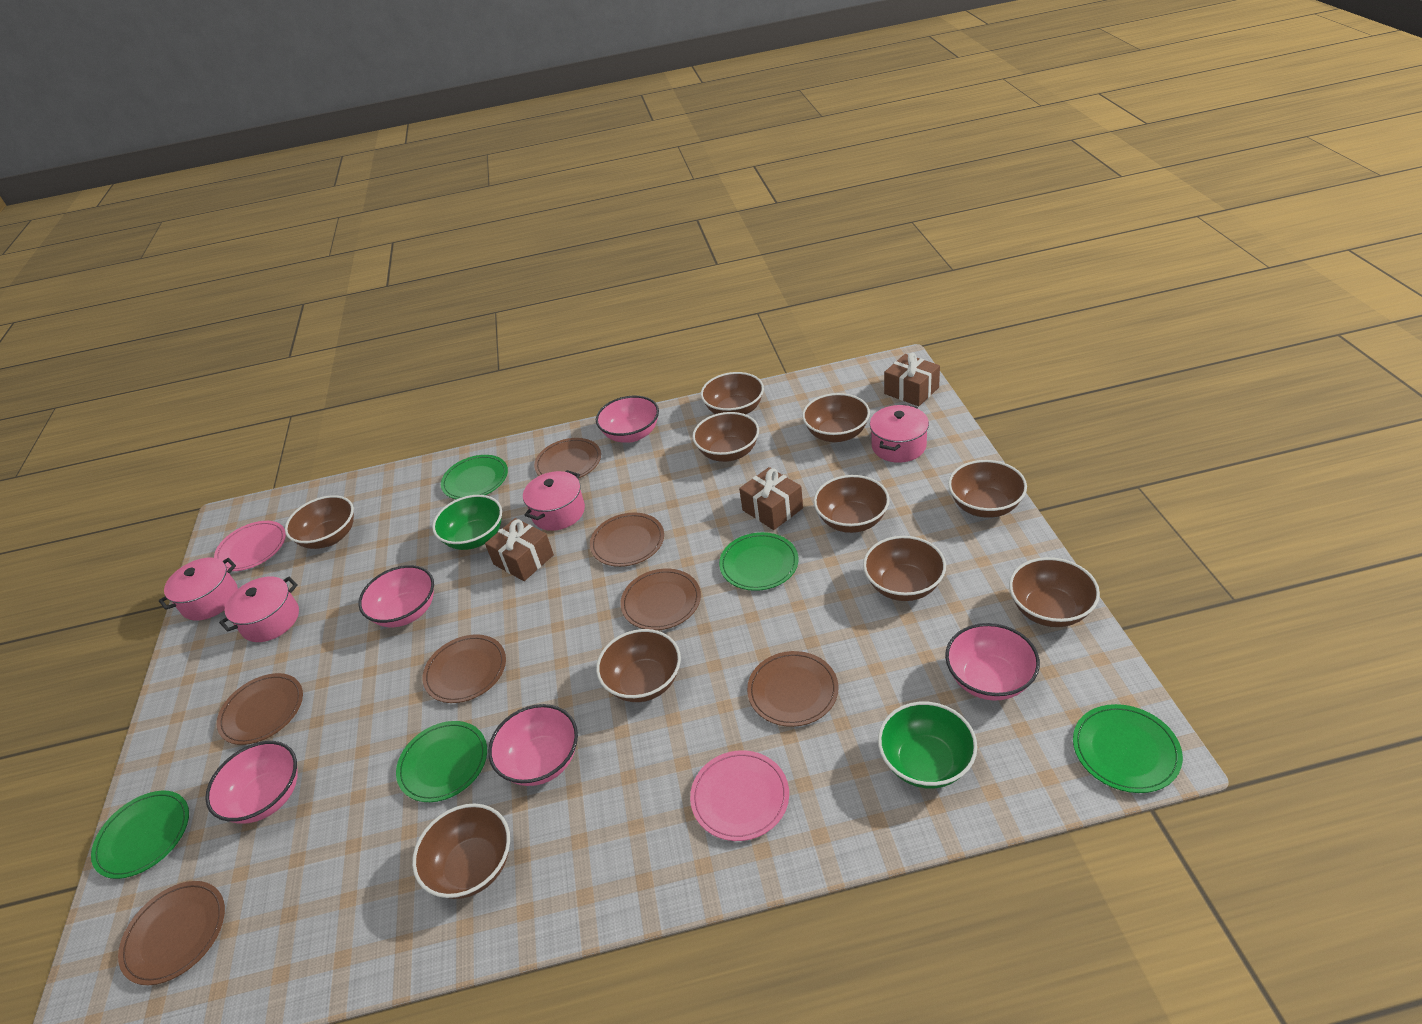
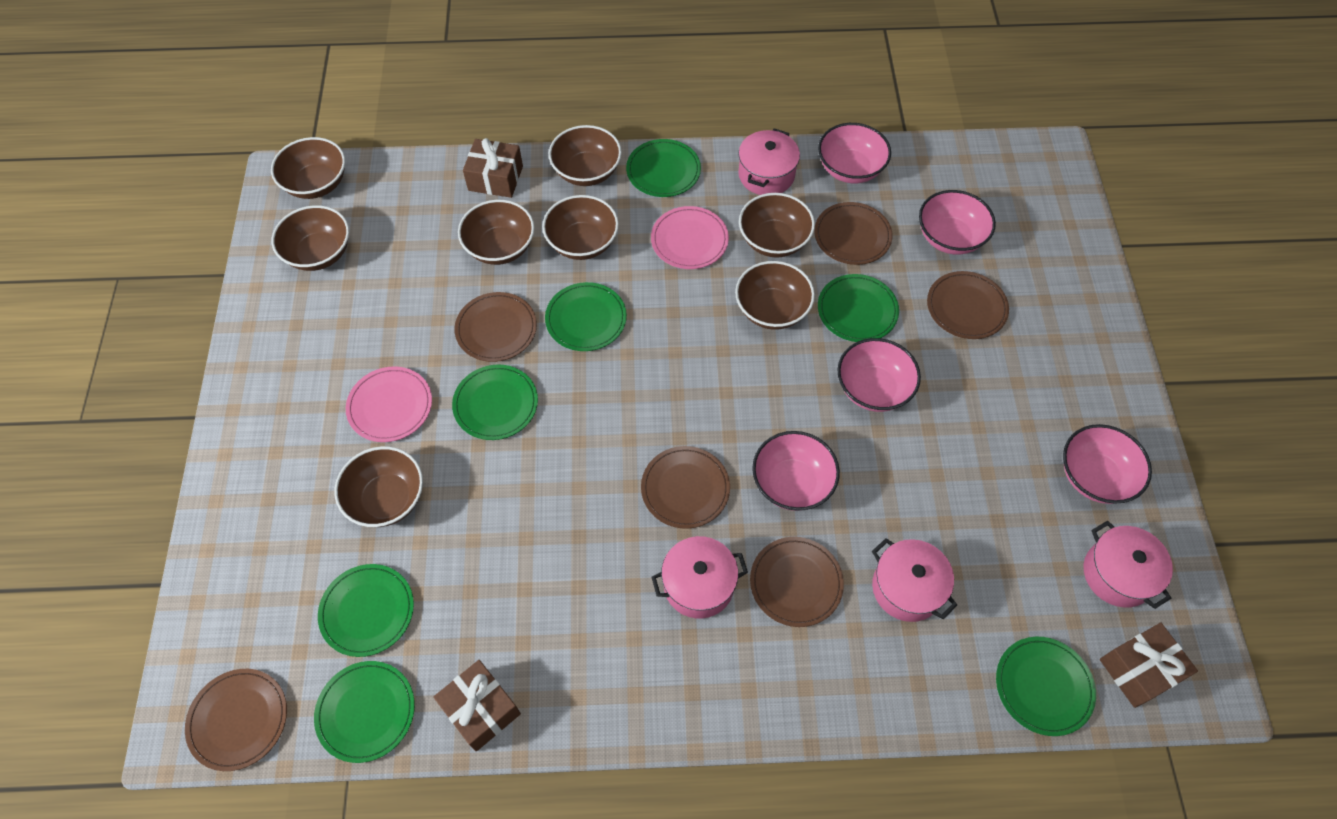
brown bowl: 10 -> 8
brown plate: 7 -> 6
green bowl: 2 -> 0
green plate: 5 -> 7

